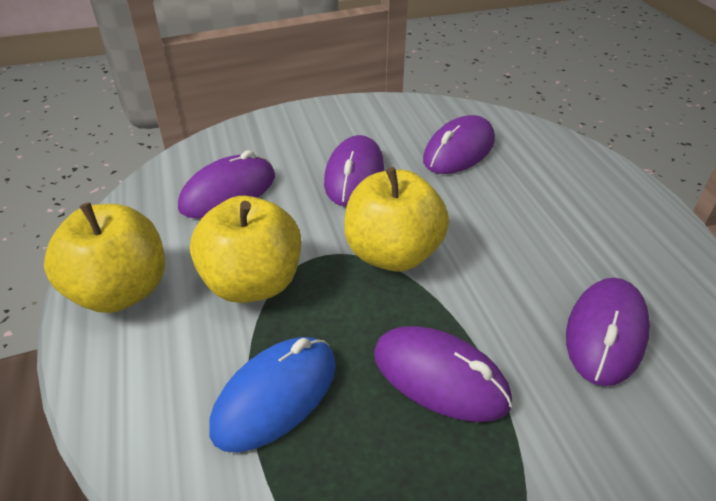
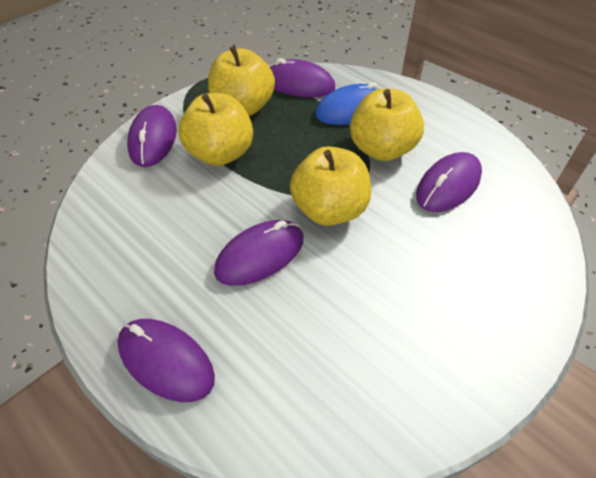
yellow apple: 3 -> 4

